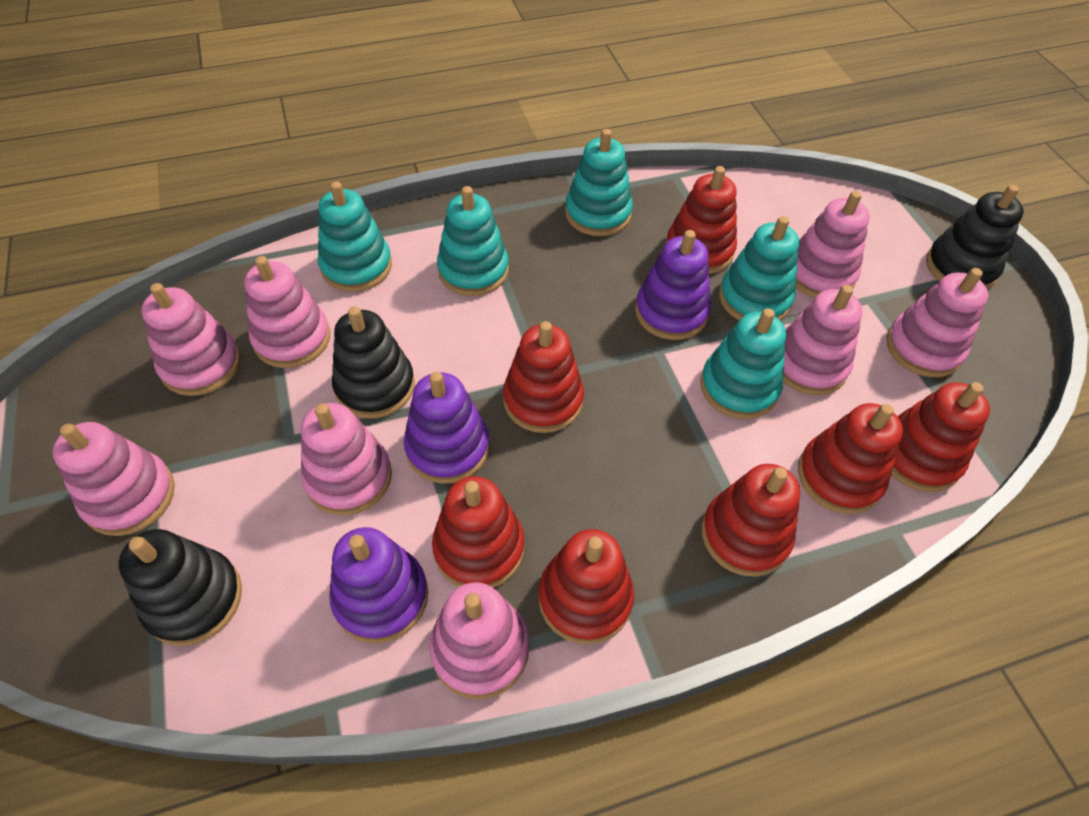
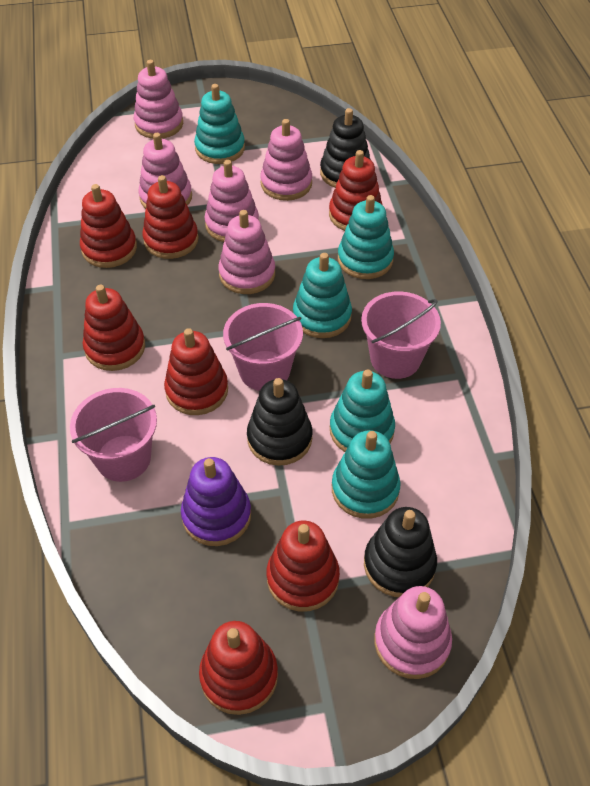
pink bucket: 0 -> 3
pink stacking toy: 8 -> 6
purple stacking toy: 3 -> 1

